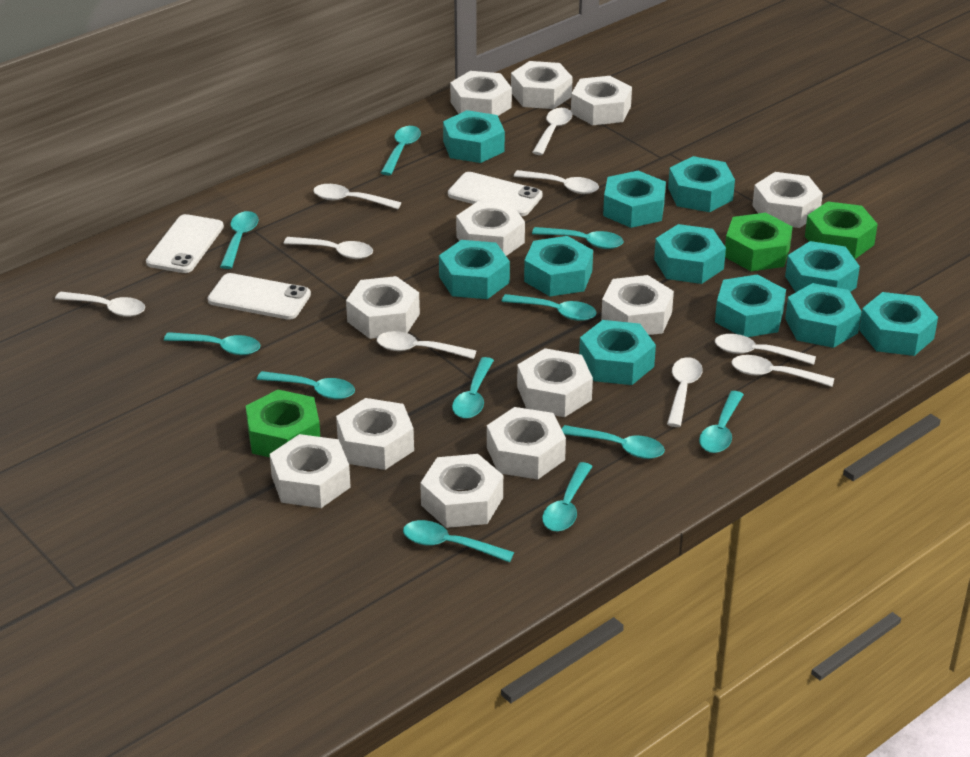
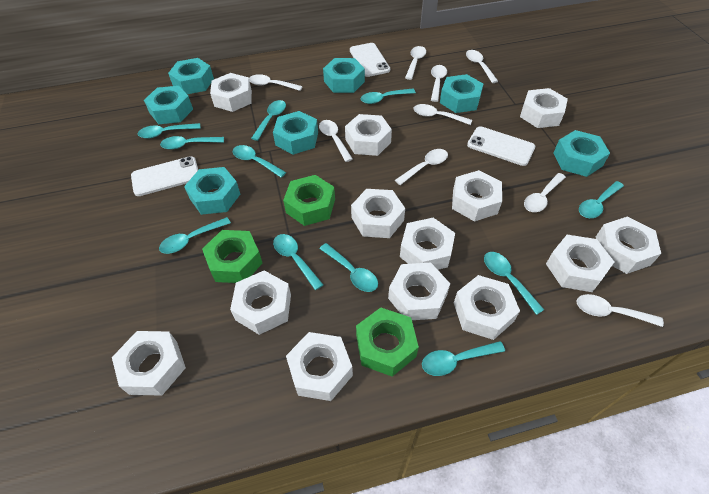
turquoise nut: 11 -> 7
white nut: 12 -> 13

